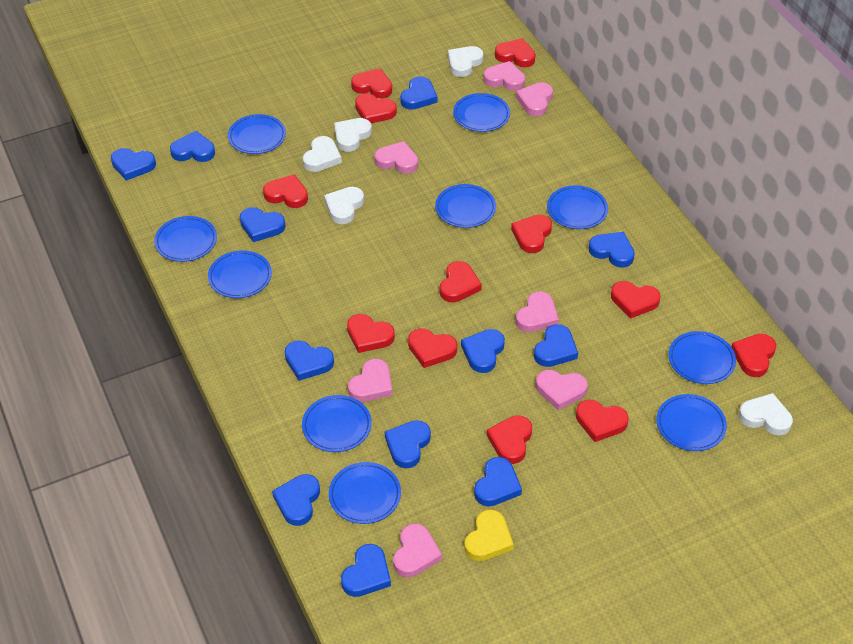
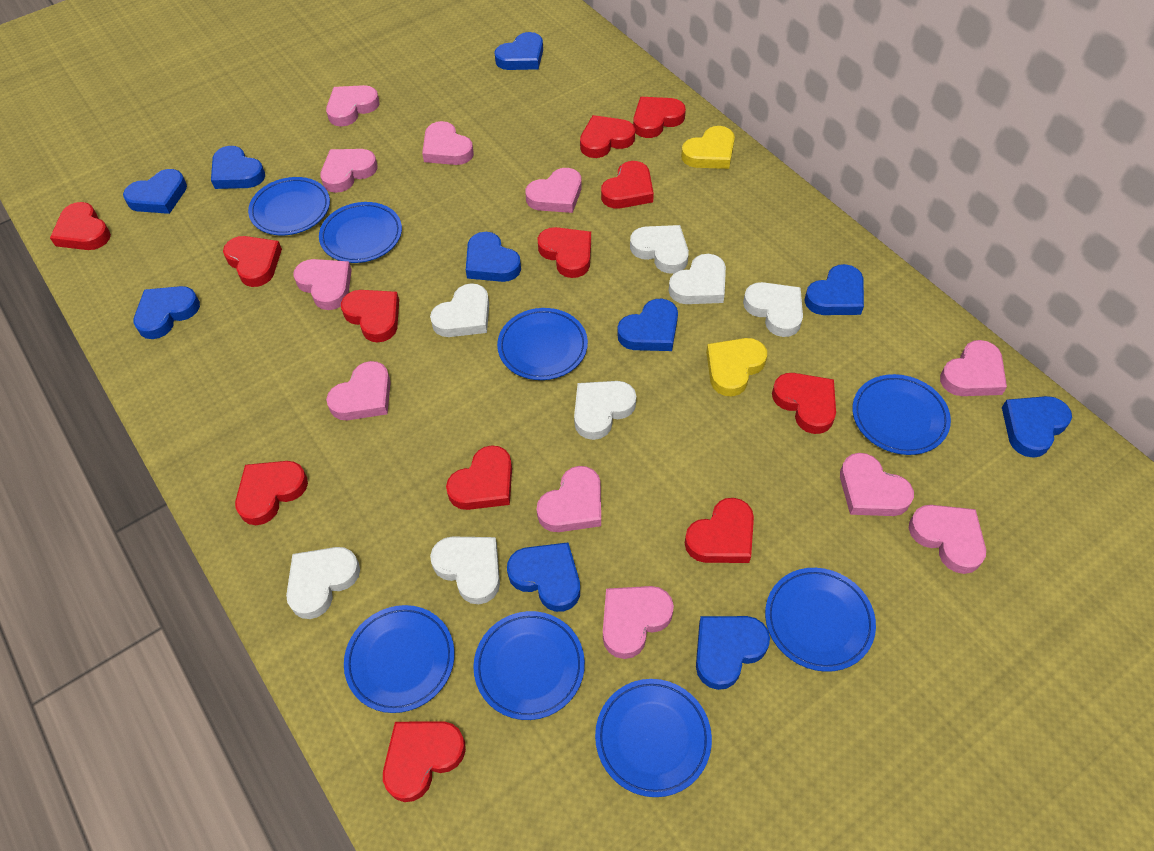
blue heart: 12 -> 10
blue plate: 10 -> 8
pink heart: 7 -> 11
white heart: 5 -> 7
yellow heart: 1 -> 2

